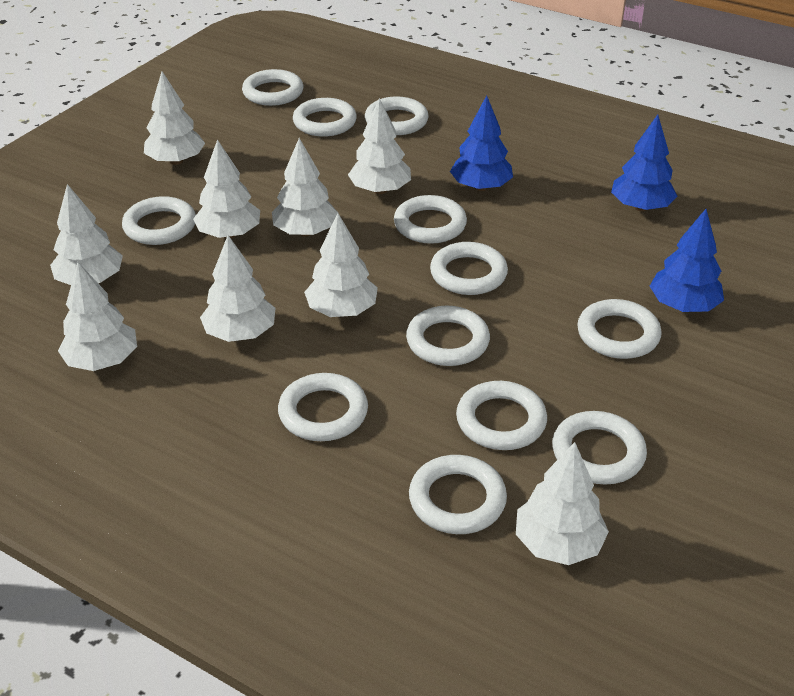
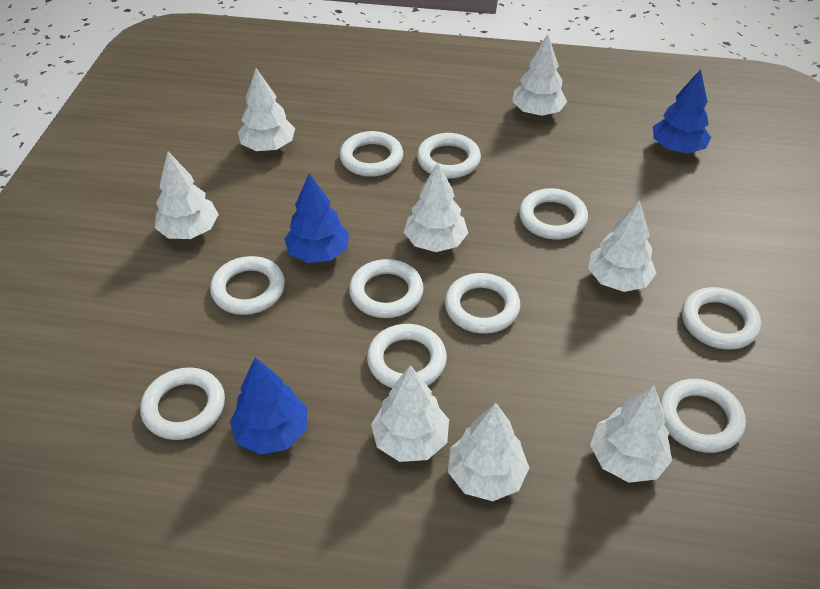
white ring: 12 -> 10
white tree: 9 -> 8

